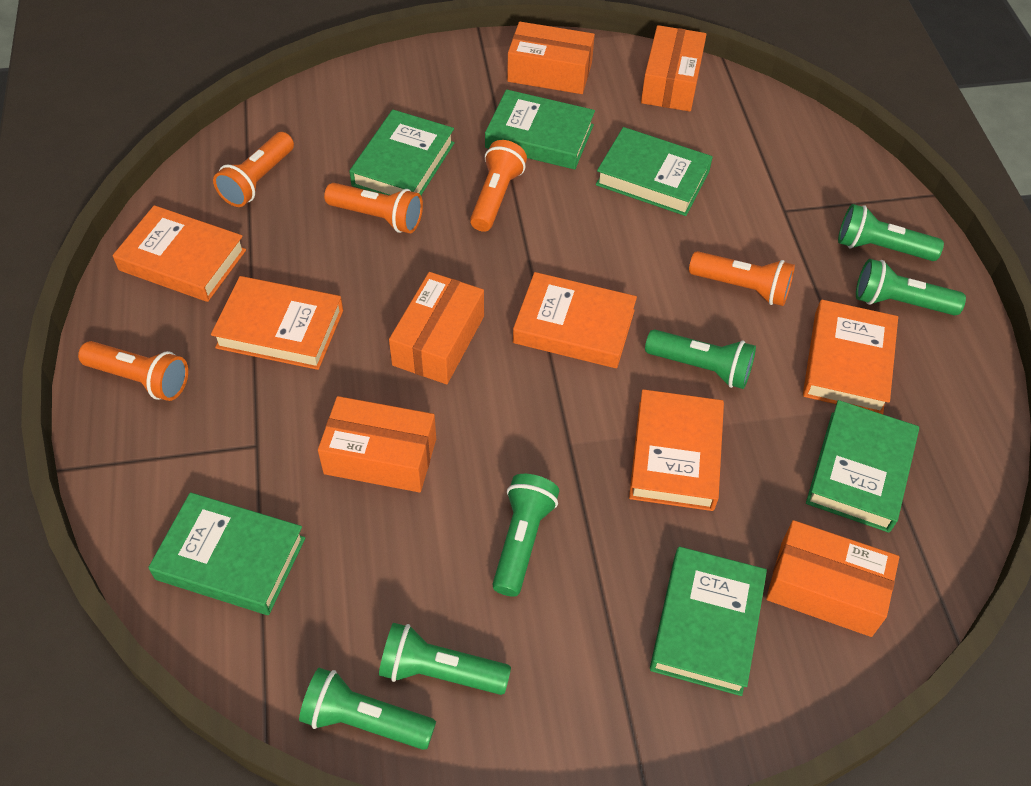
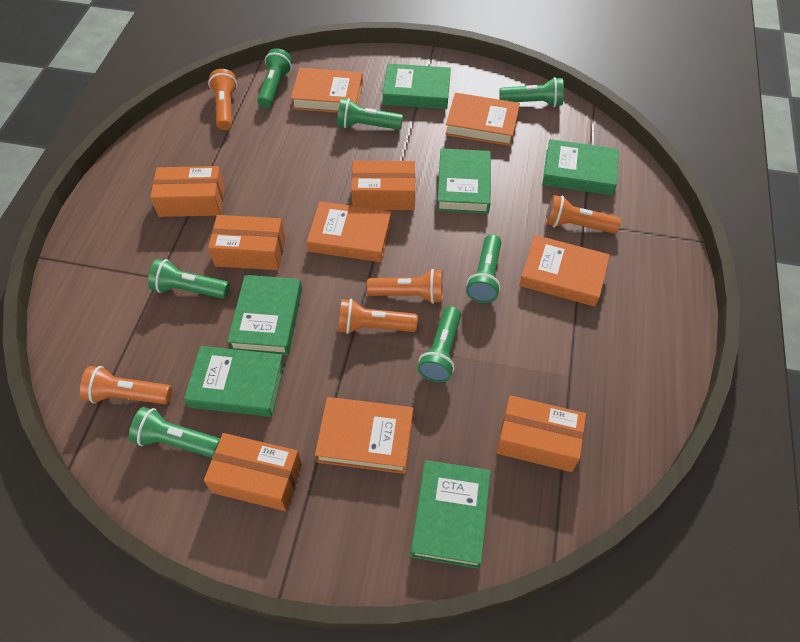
green flashlight: 6 -> 7

